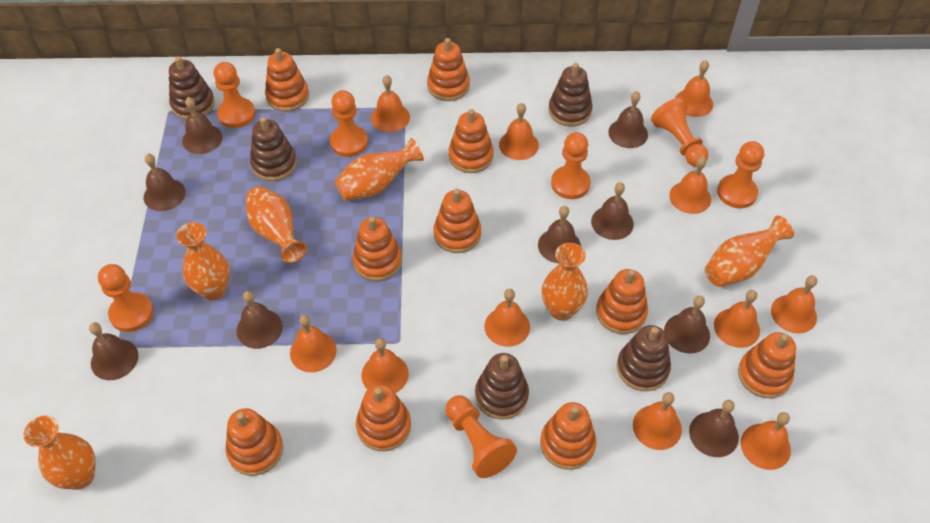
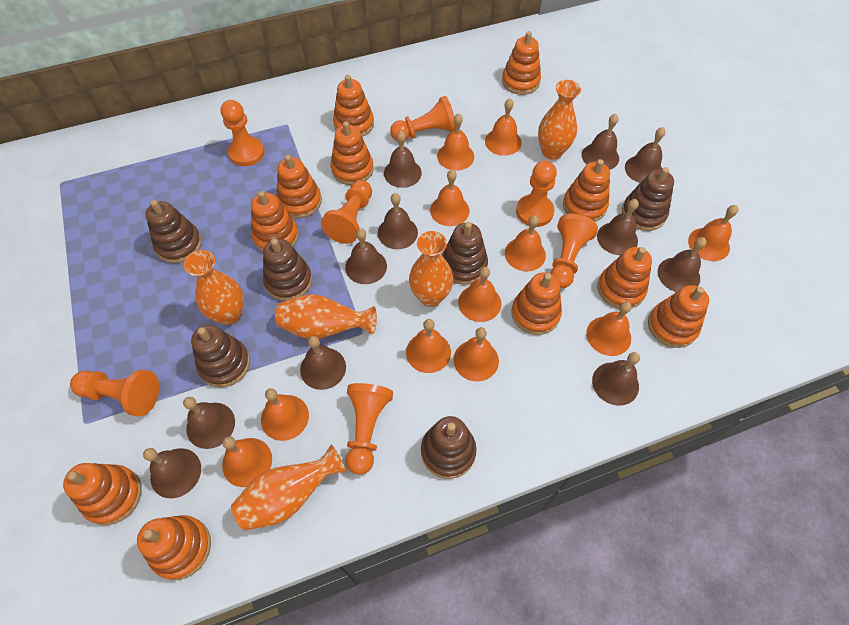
brown bell: 9 -> 11
brown stacking toy: 5 -> 6
orange stacking toy: 10 -> 11
orange vase: 6 -> 5

